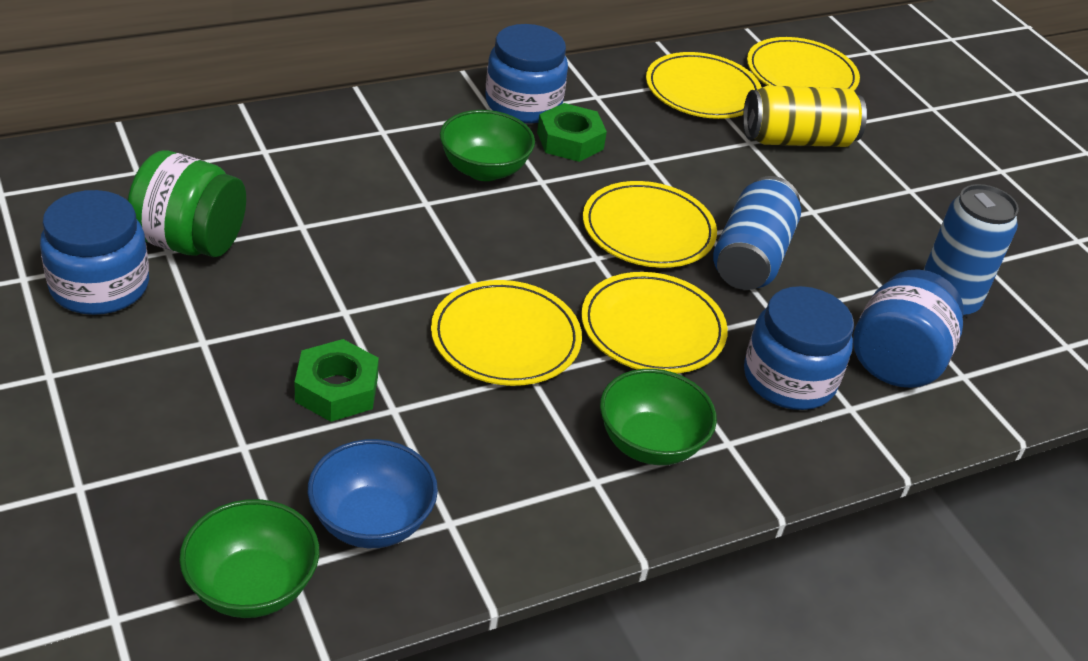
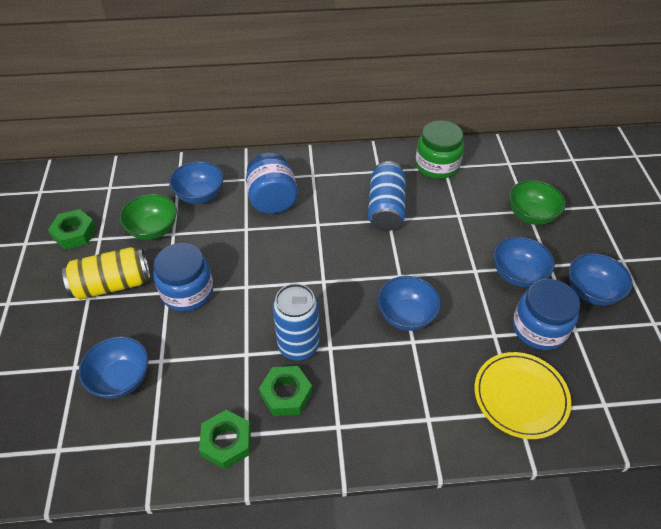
blue bowl: 1 -> 5
blue jar: 4 -> 3
green bowl: 3 -> 2
green nut: 2 -> 3
yellow plate: 5 -> 1

